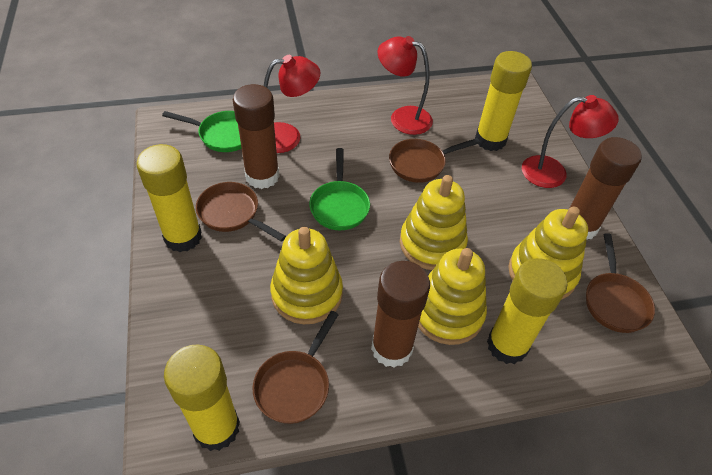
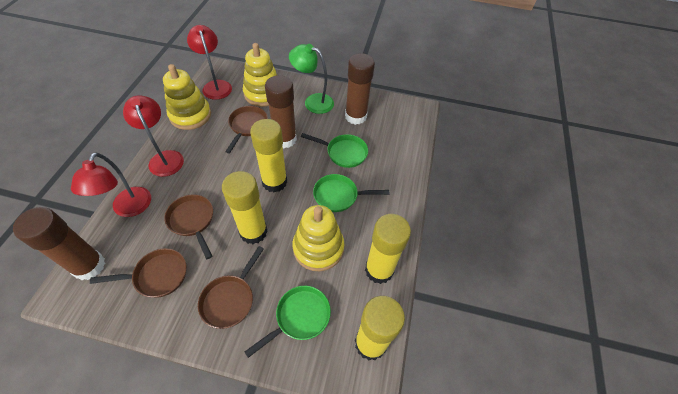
green lamp: 0 -> 1
green pan: 2 -> 3
yellow stacking toy: 4 -> 3

